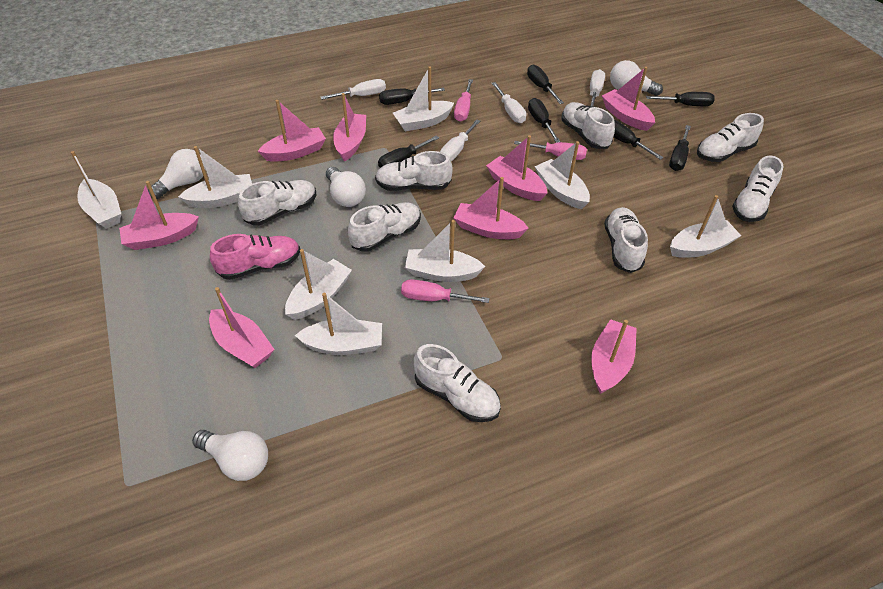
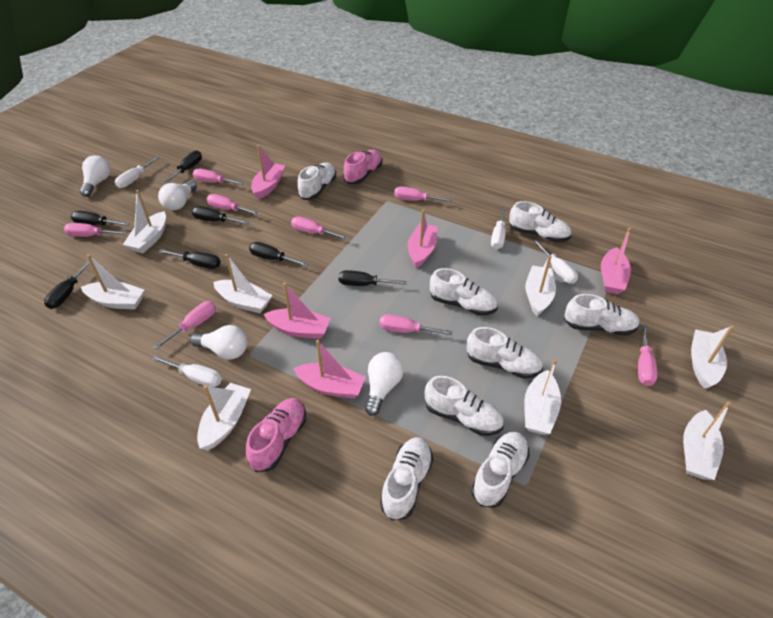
pink boat: 8 -> 5
pink screwdriver: 3 -> 8
pink shoe: 1 -> 2

